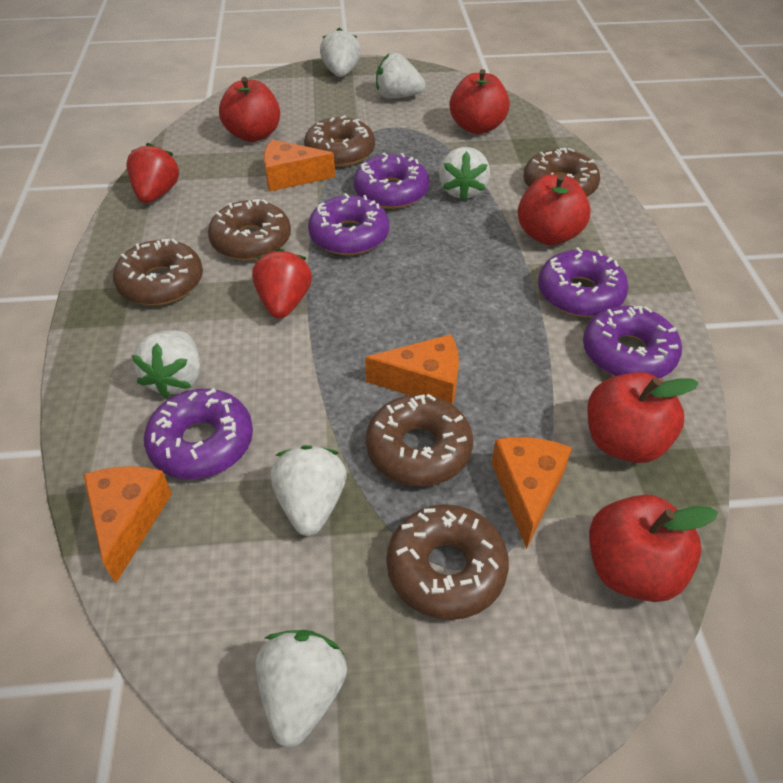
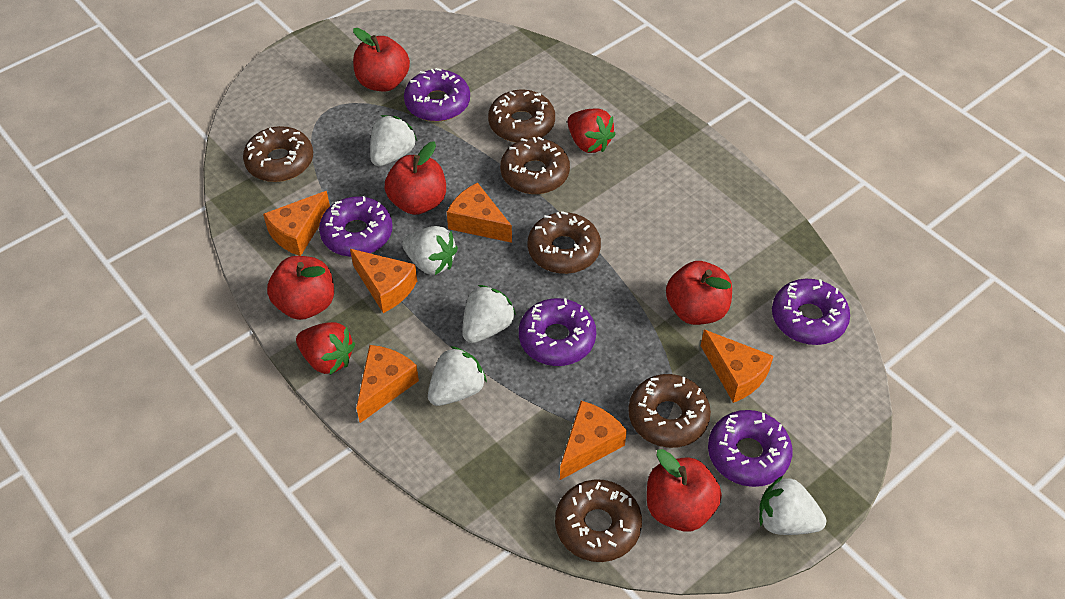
orange cheese: 4 -> 6
white strawberry: 6 -> 5

